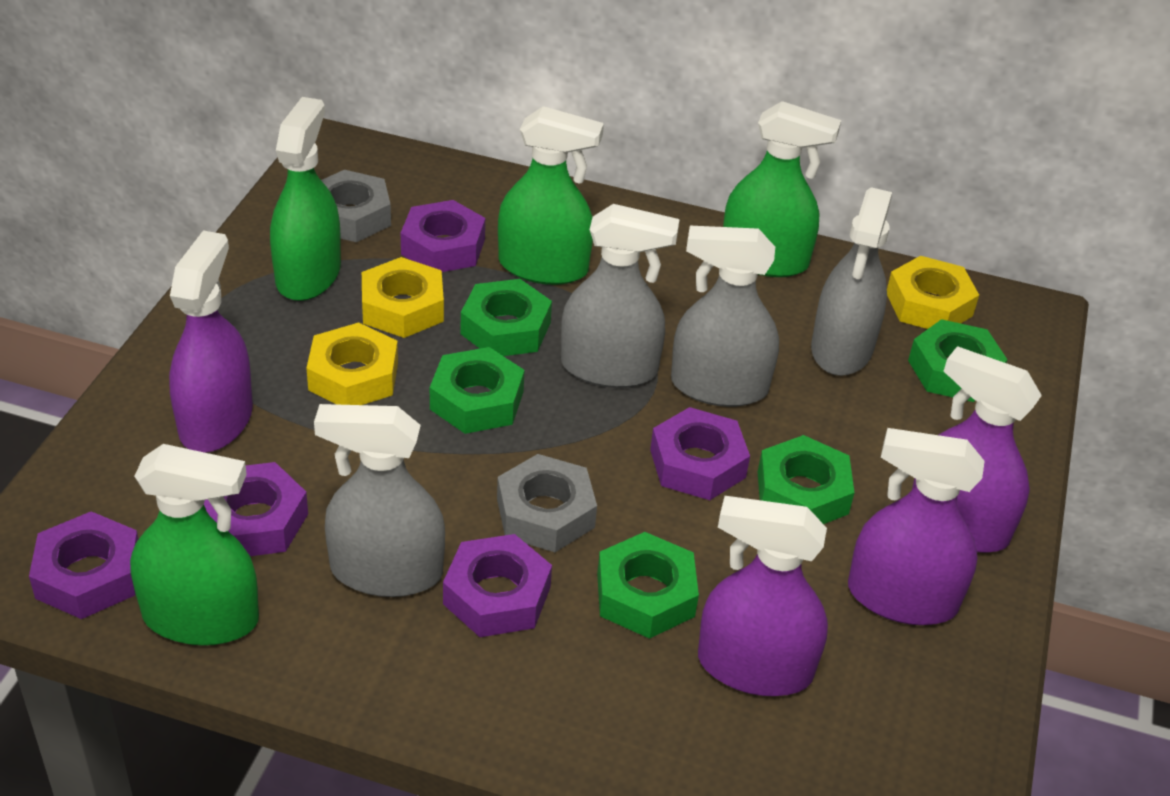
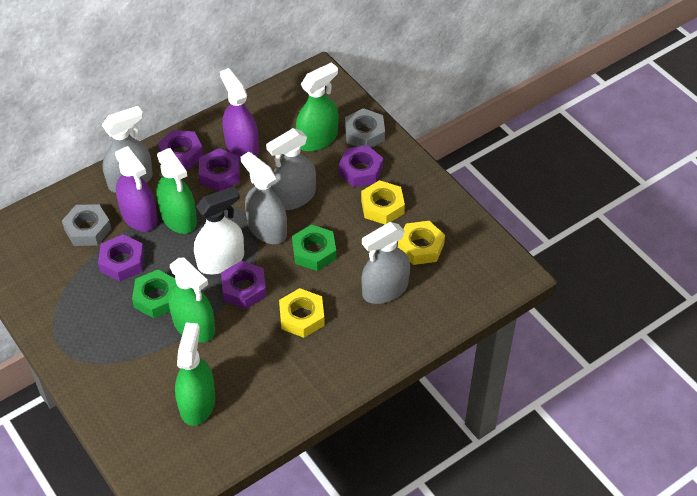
green nut: 5 -> 2
purple spray bottle: 4 -> 2
white spray bottle: 0 -> 1

